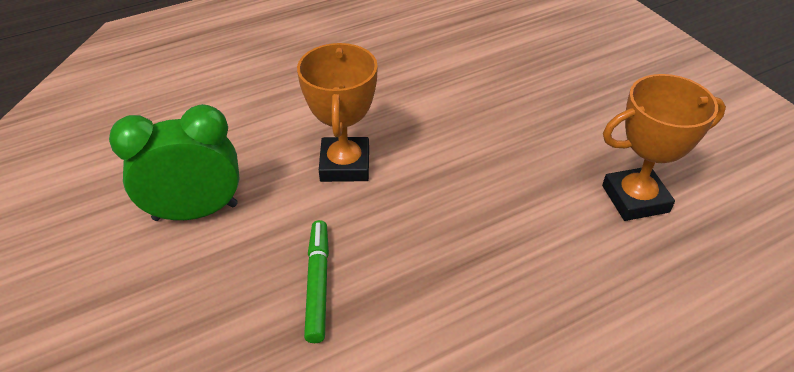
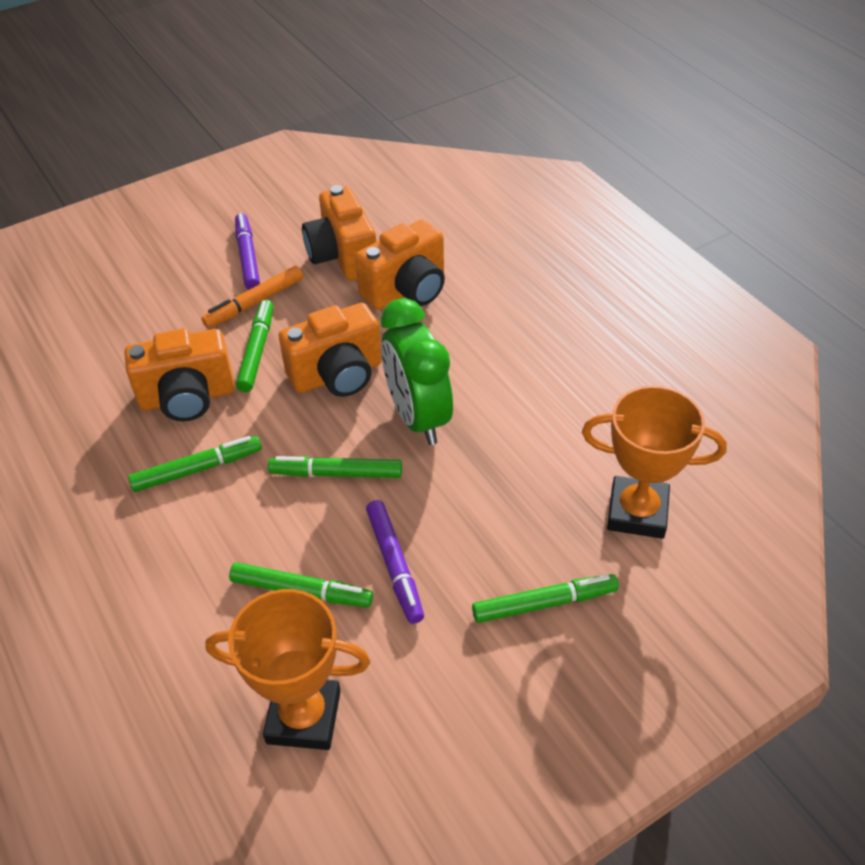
green marker: 1 -> 5
orange camera: 0 -> 4
orange marker: 0 -> 1
purple marker: 0 -> 2

